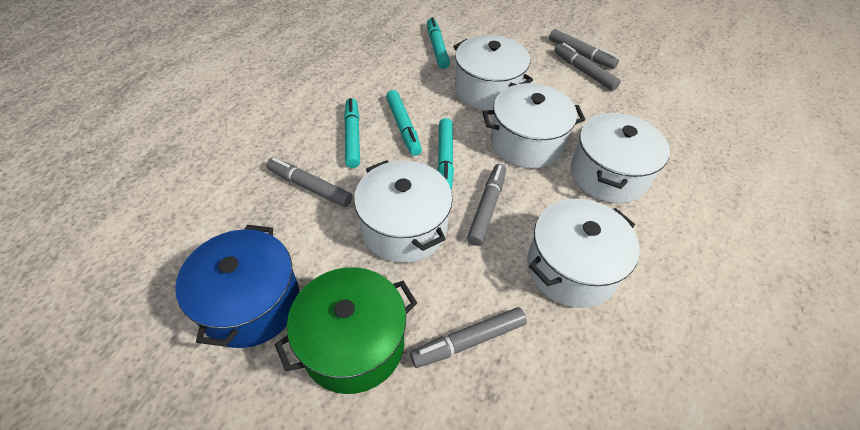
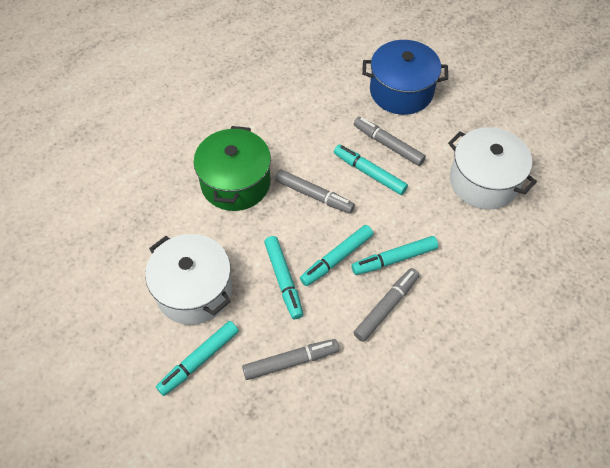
grey marker: 5 -> 4
turquoise marker: 4 -> 5
white pot: 5 -> 2

